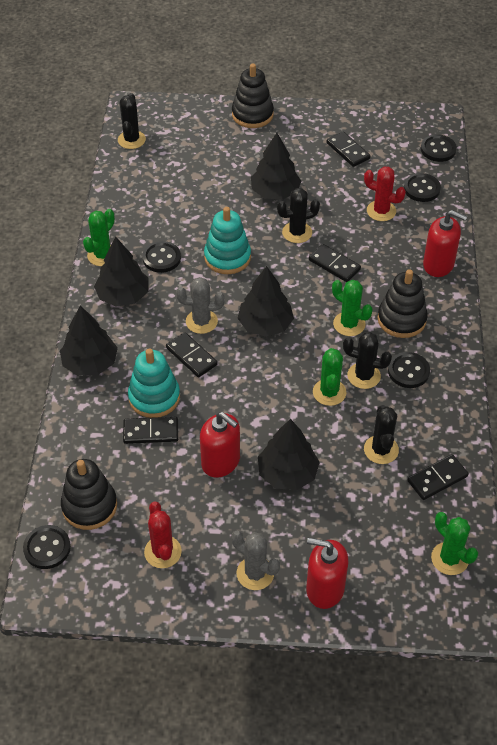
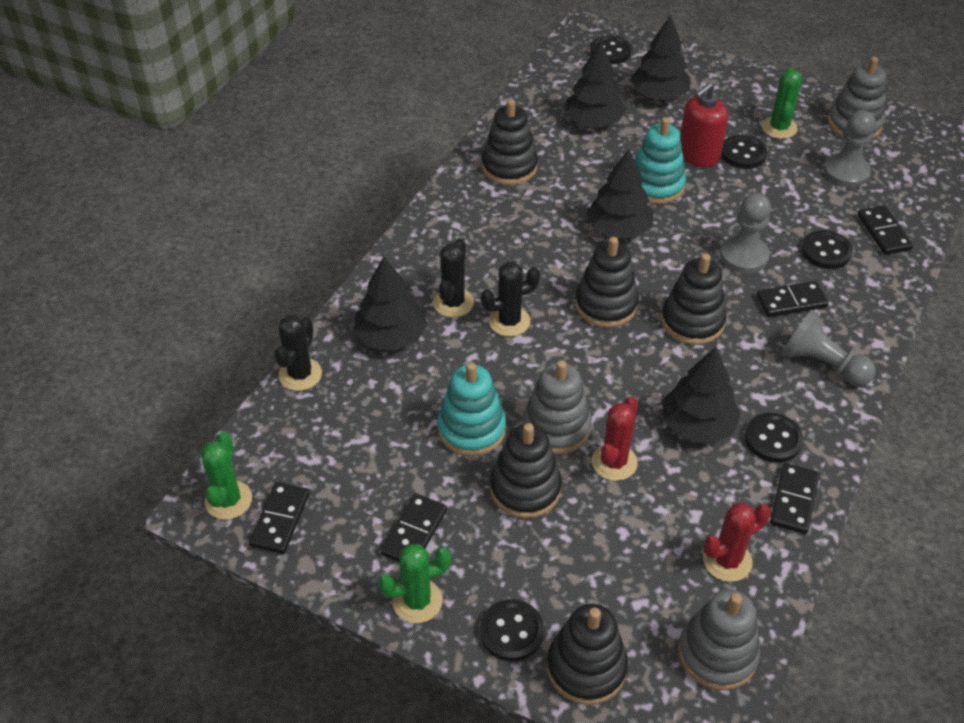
black cactus: 4 -> 3
black stacking toy: 3 -> 5
green cactus: 4 -> 3
grey cactus: 2 -> 0
grey pawn: 0 -> 3
grey stacking toy: 0 -> 3
red soap dispenser: 3 -> 1

